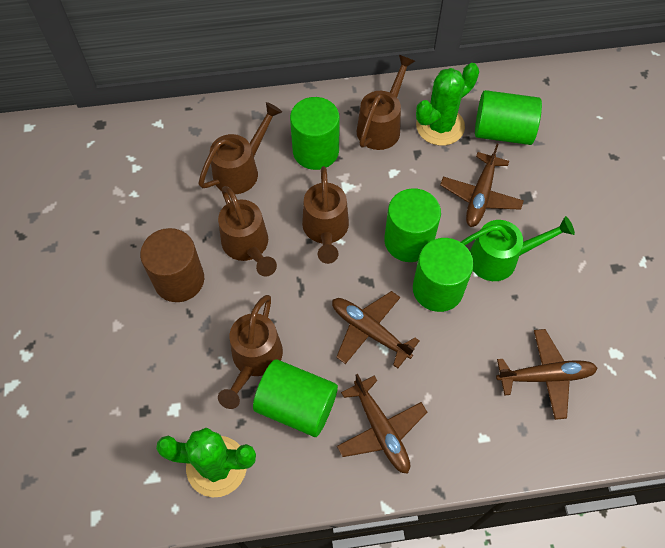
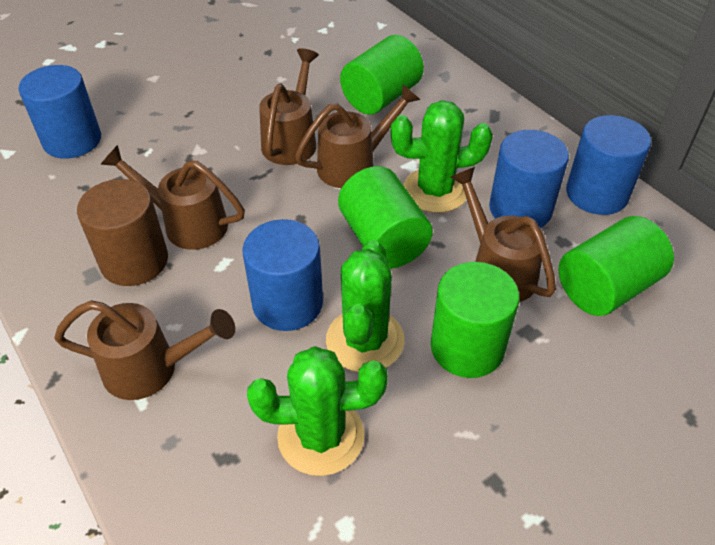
blue cylinder: 0 -> 4
brown plane: 4 -> 0
green cactus: 2 -> 3
green cylinder: 5 -> 4
green watering can: 1 -> 0

